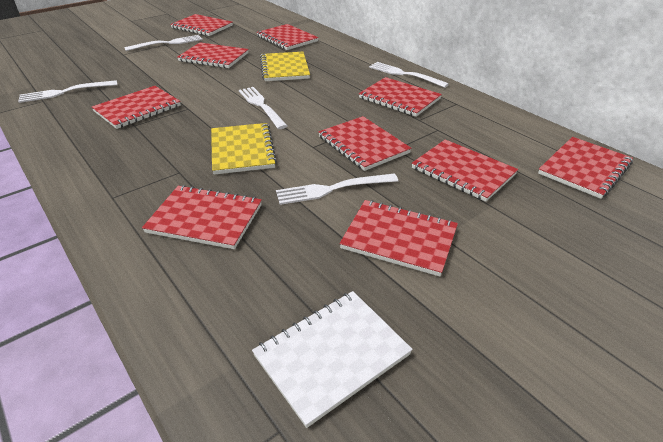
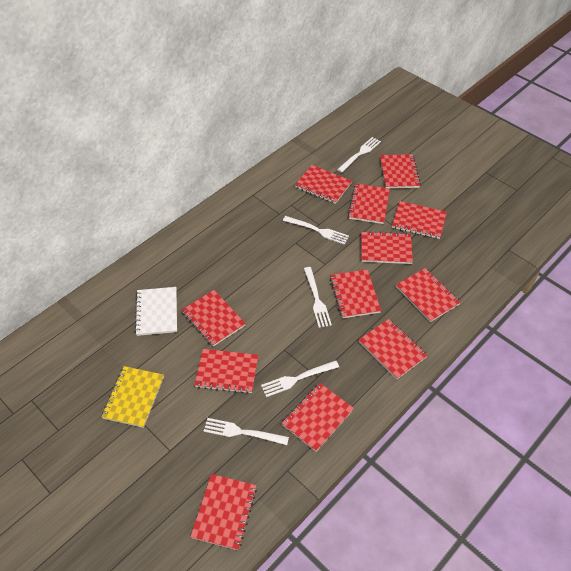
red notebook: 10 -> 12
yellow notebook: 2 -> 1

